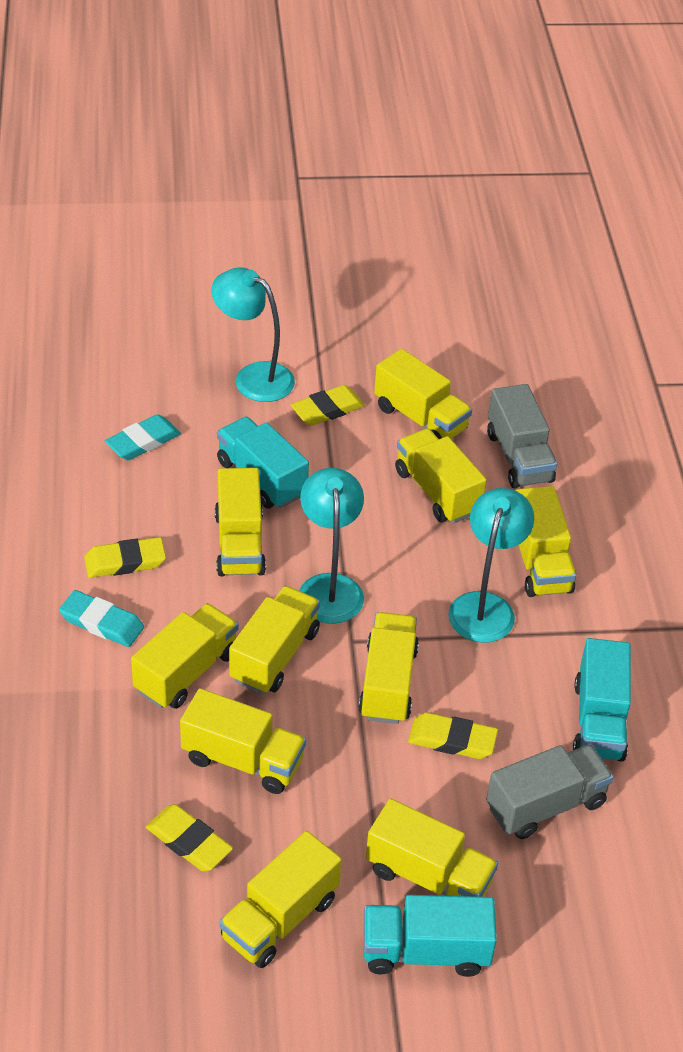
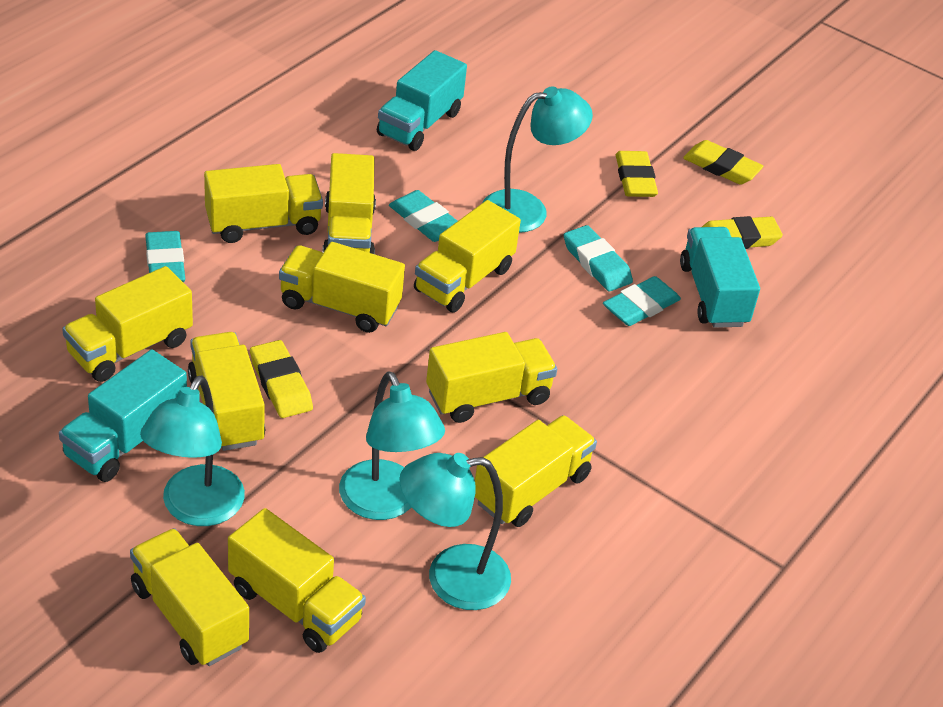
grey truck: 2 -> 0
turquoise eraser: 2 -> 4
turquoise lamp: 3 -> 4

